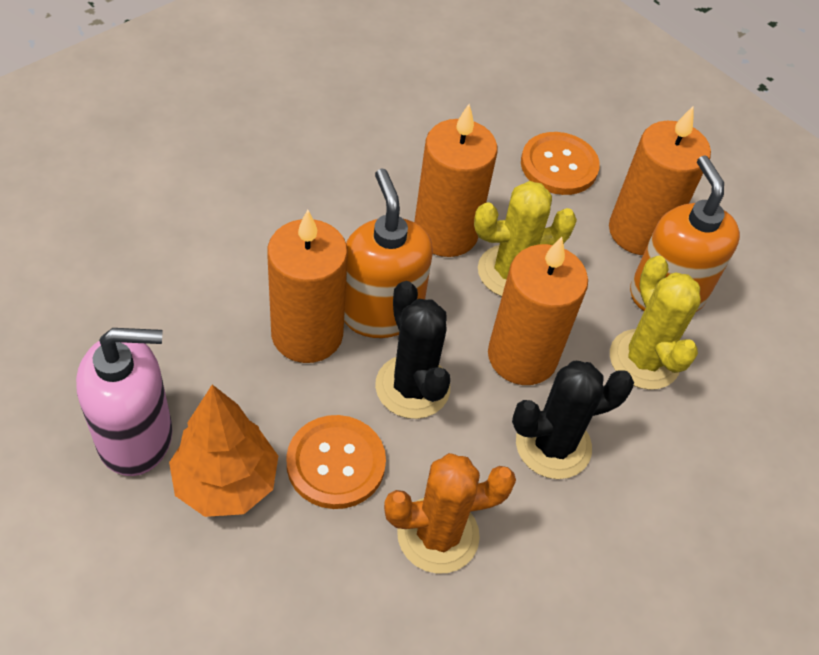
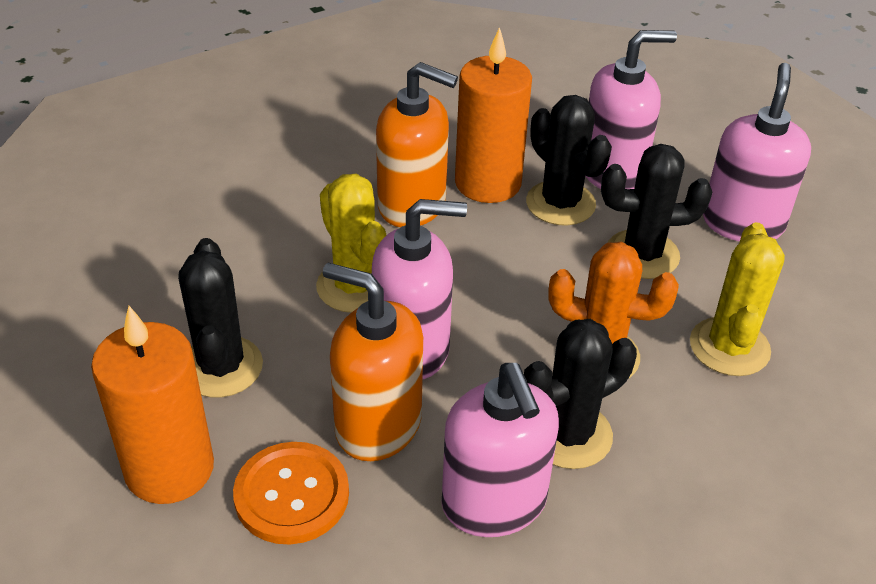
black cactus: 2 -> 4
orange button: 2 -> 1
orange candle: 4 -> 2
orange tree: 1 -> 0
pink soap dispenser: 1 -> 4

